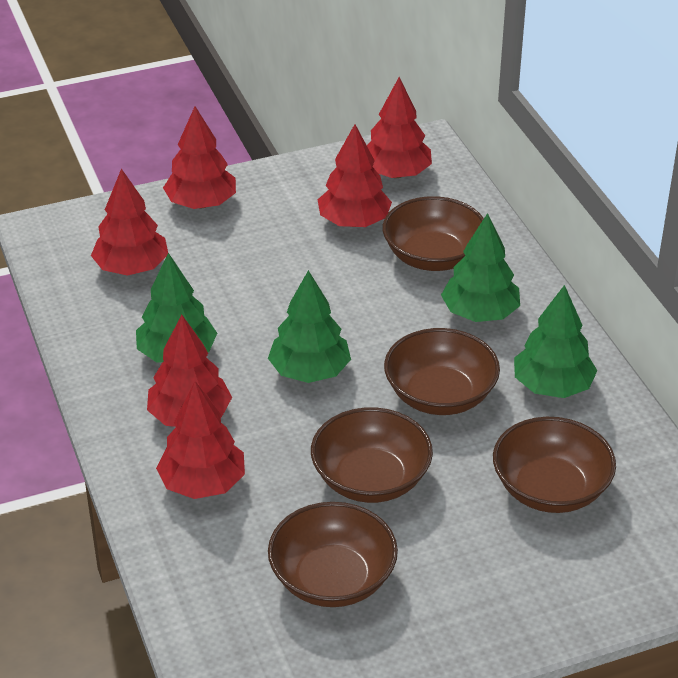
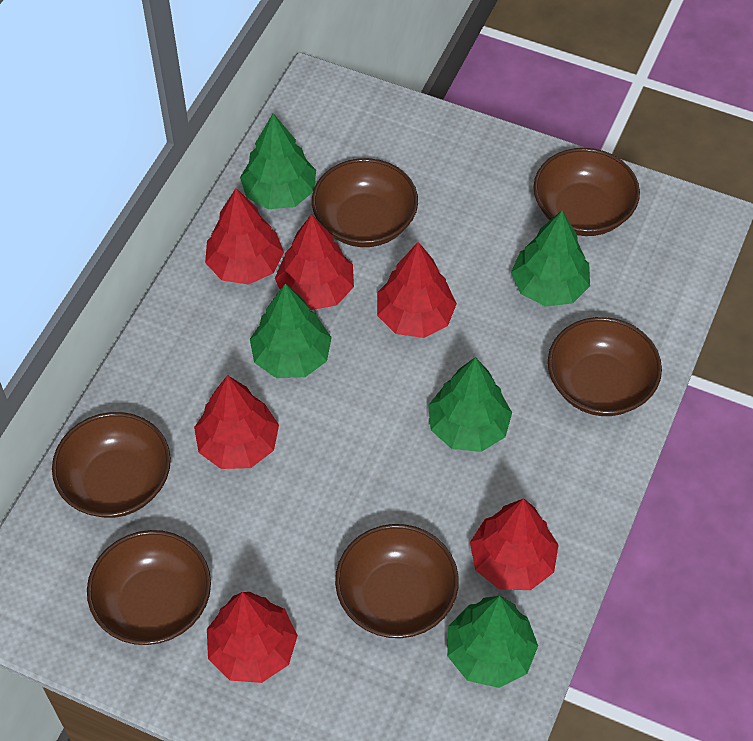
brown bowl: 5 -> 6
green tree: 4 -> 5

